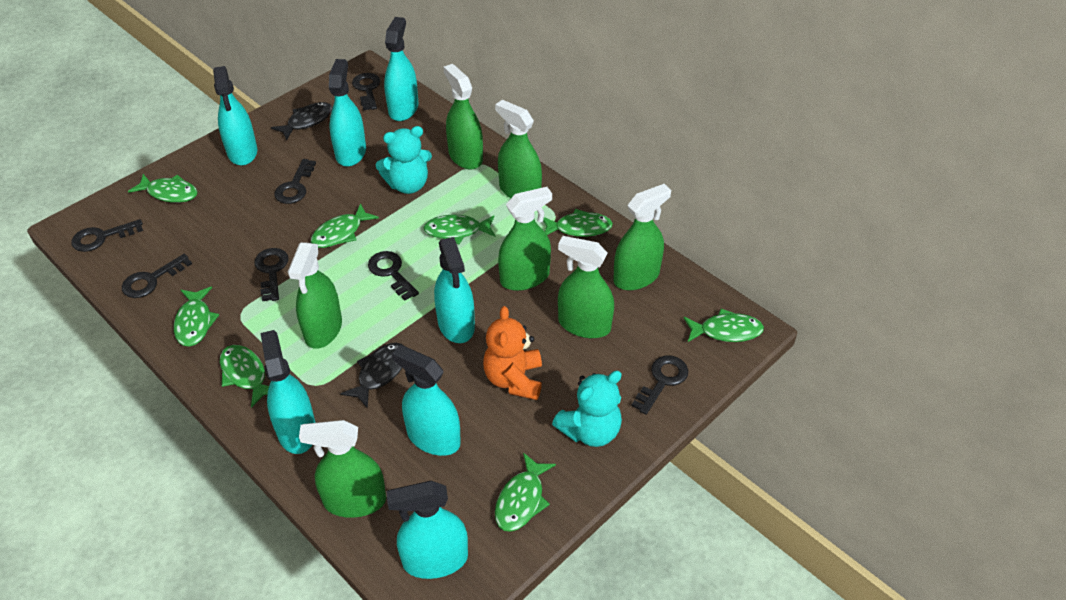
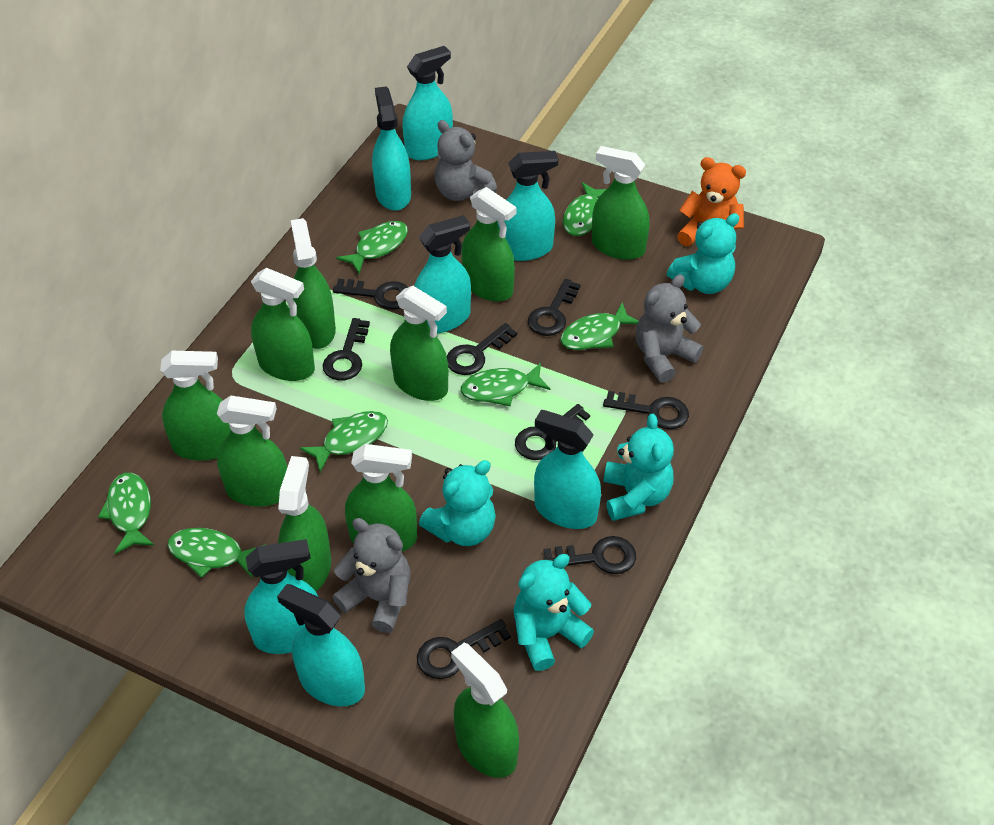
black fish: 2 -> 0
black key: 7 -> 8
green fish: 8 -> 7
green spray bottle: 7 -> 10
grey teddy bear: 0 -> 3
turquoise teddy bear: 2 -> 4

